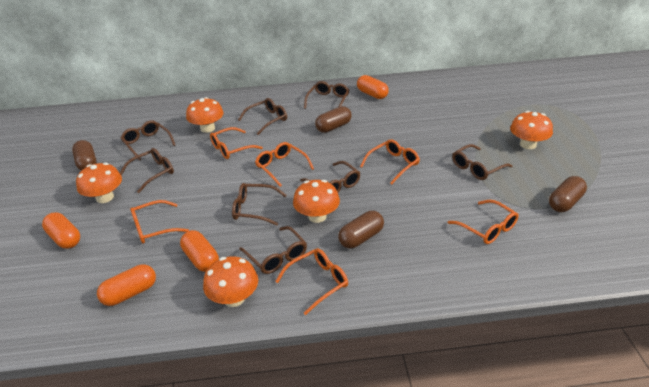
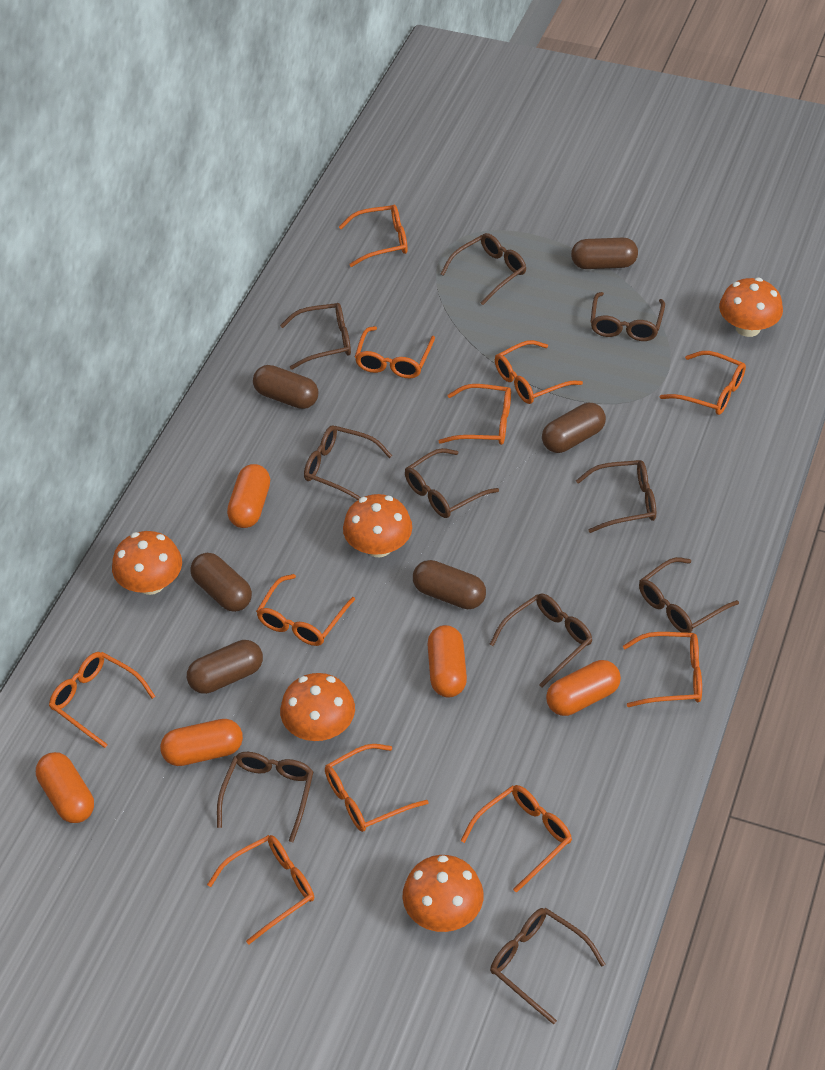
brown capsule: 4 -> 6
brown glasses: 8 -> 10
orange capsule: 4 -> 5
orange glasses: 6 -> 11

